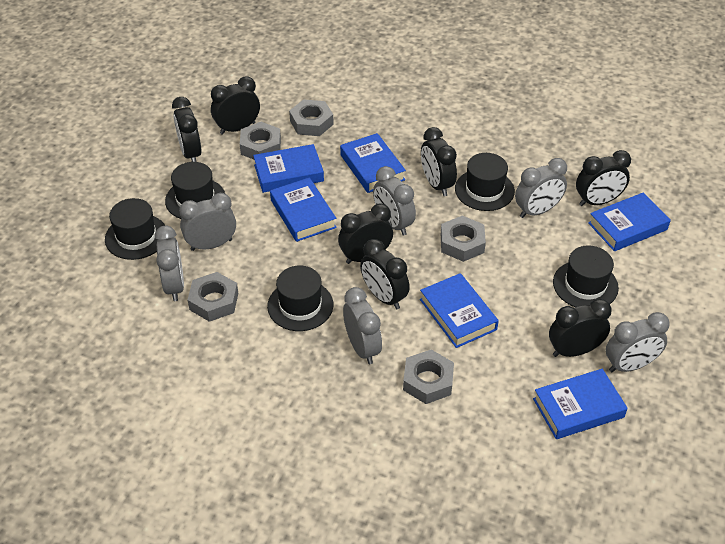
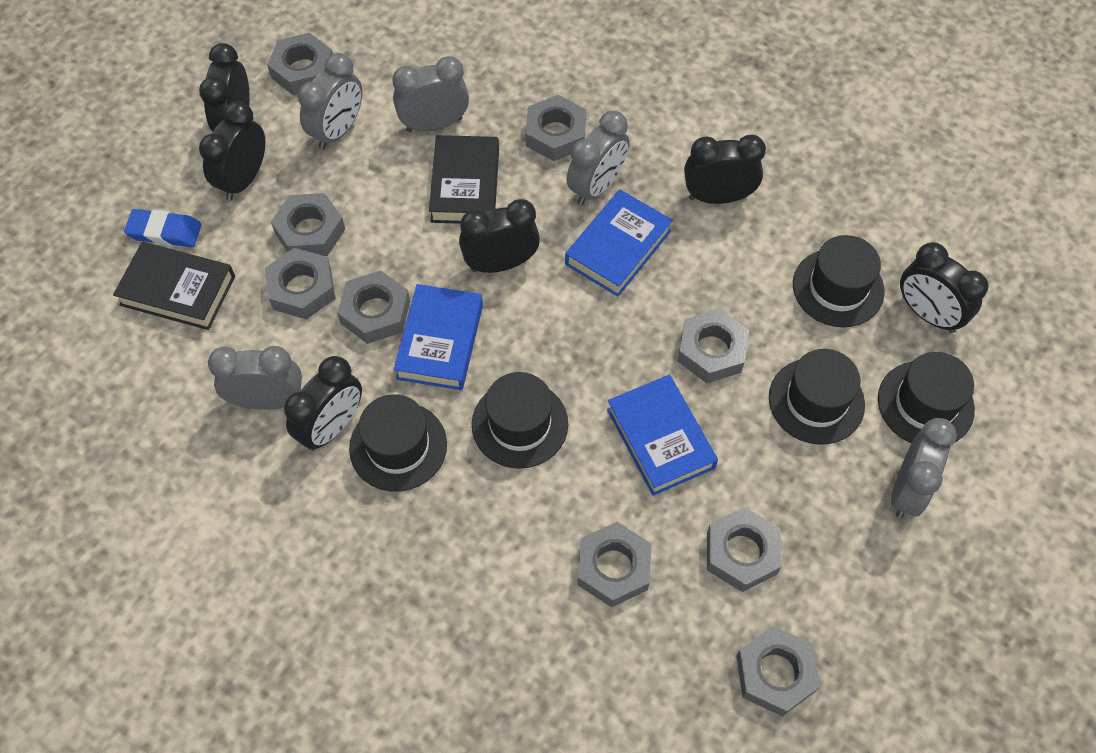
black book: 0 -> 2
black clock: 7 -> 6
blue book: 6 -> 3
blue eraser: 0 -> 1
grey clock: 6 -> 5
grey nut: 5 -> 9

